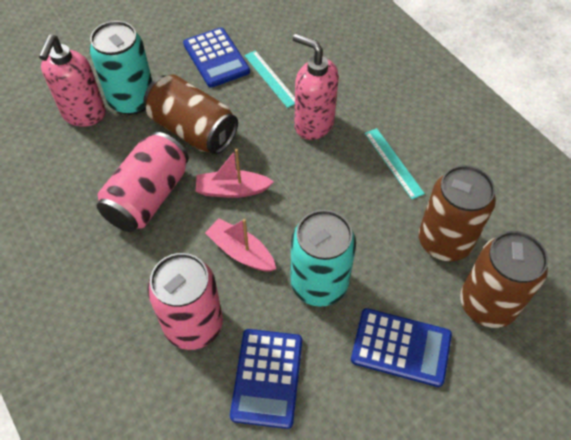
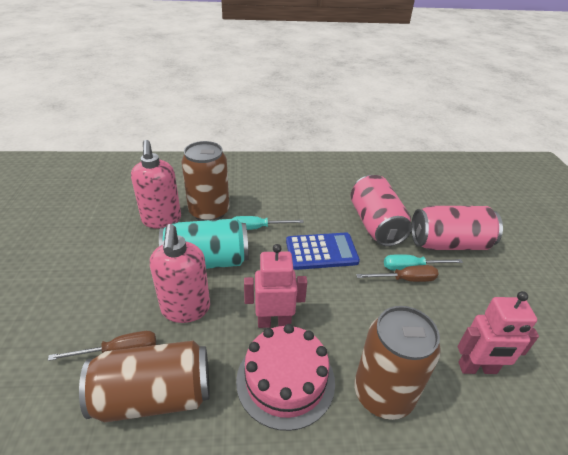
blue calculator: 3 -> 1
brown screwdriver: 0 -> 2
pink boat: 2 -> 0
pink cake: 0 -> 1
pink robot: 0 -> 2
turquoise can: 2 -> 1
turquoise ruler: 2 -> 0
turquoise screwdriver: 0 -> 2

